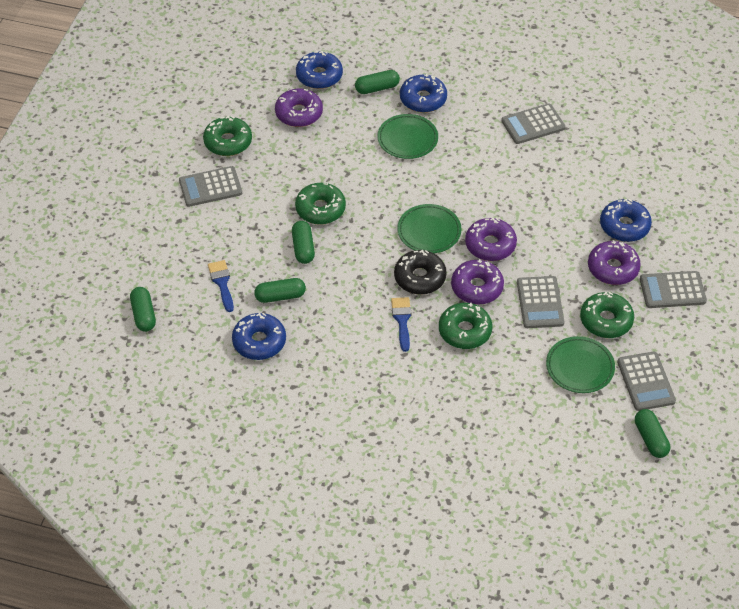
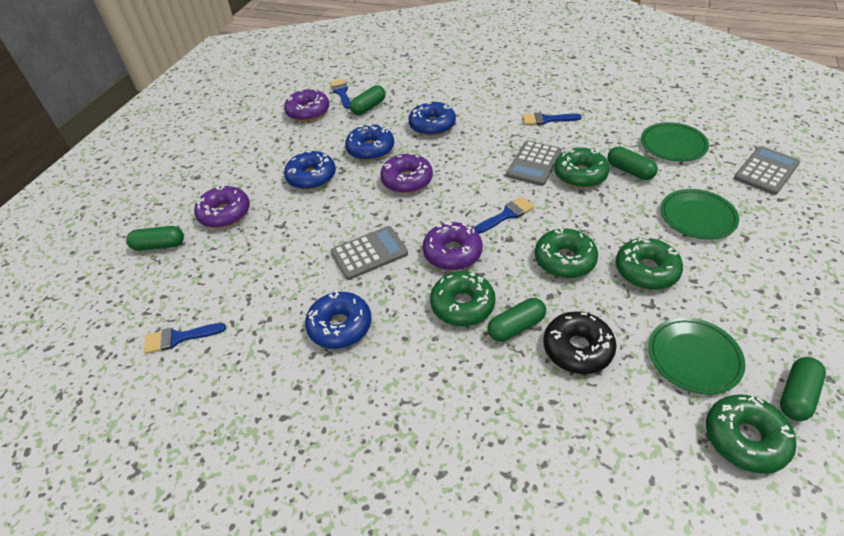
blue brush: 2 -> 4
green donut: 4 -> 5
grey calculator: 5 -> 3

